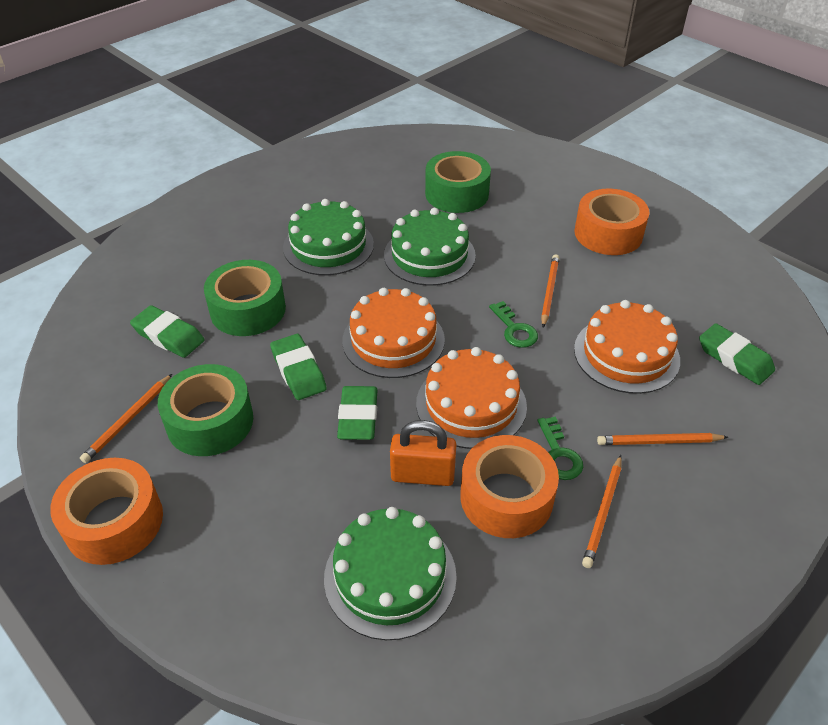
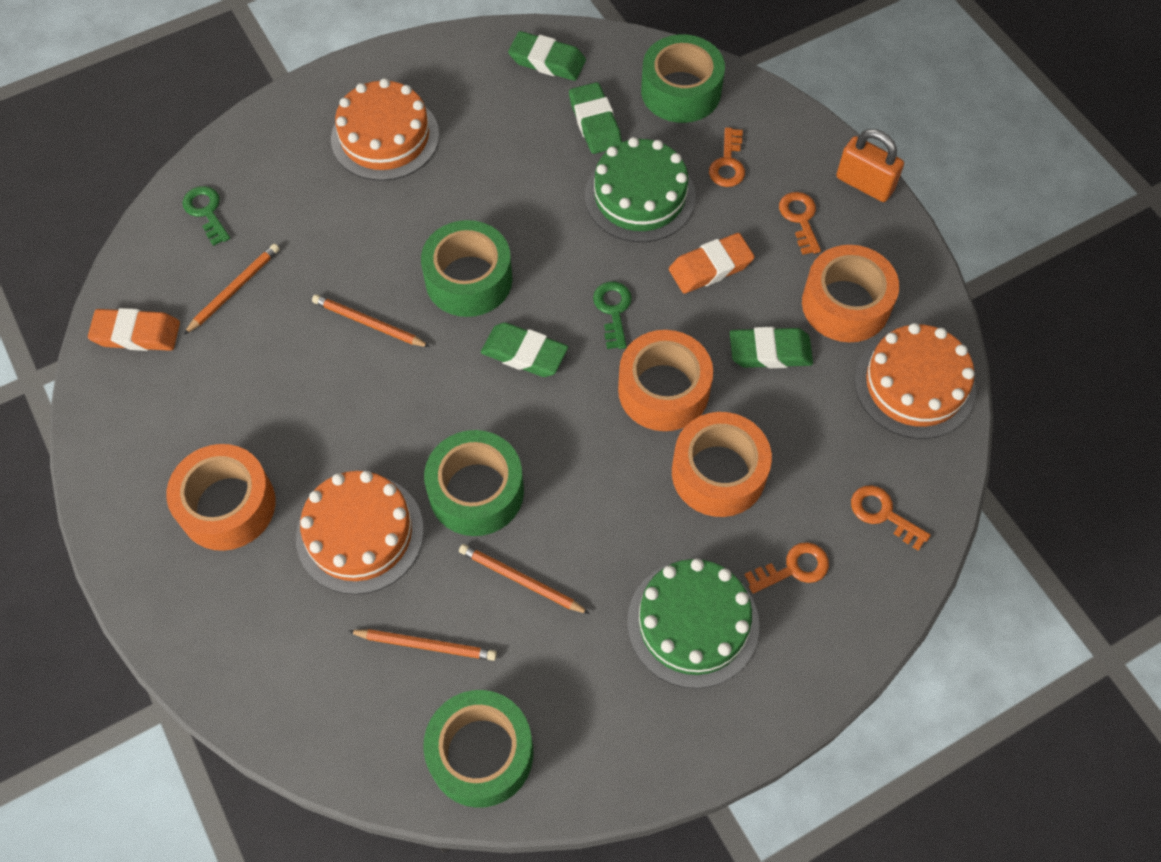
green cake: 3 -> 2
green tape: 3 -> 4
orange eraser: 0 -> 2
orange key: 0 -> 4
orange tape: 3 -> 4

